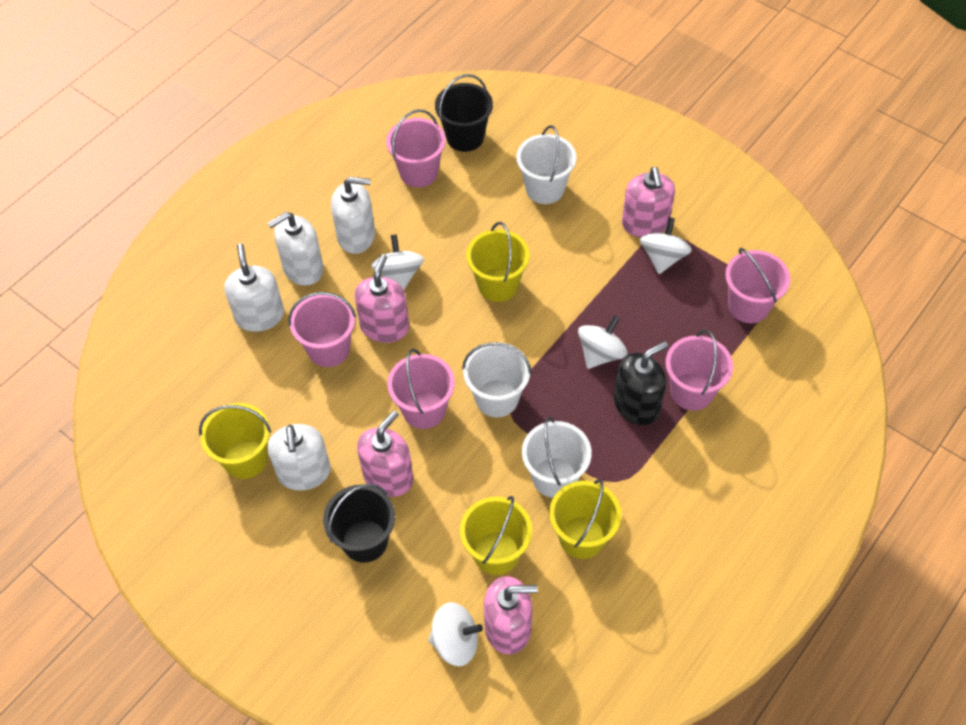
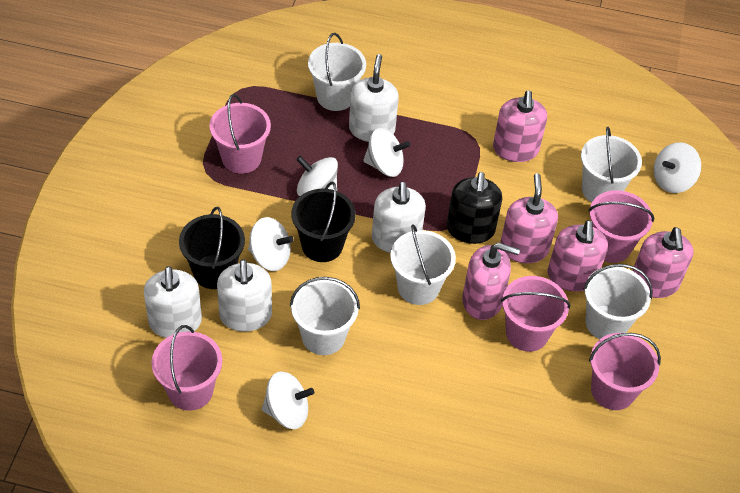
pink soap dispenser: 4 -> 5
white bucket: 3 -> 5
white spinning top: 4 -> 5
yellow bucket: 4 -> 0

